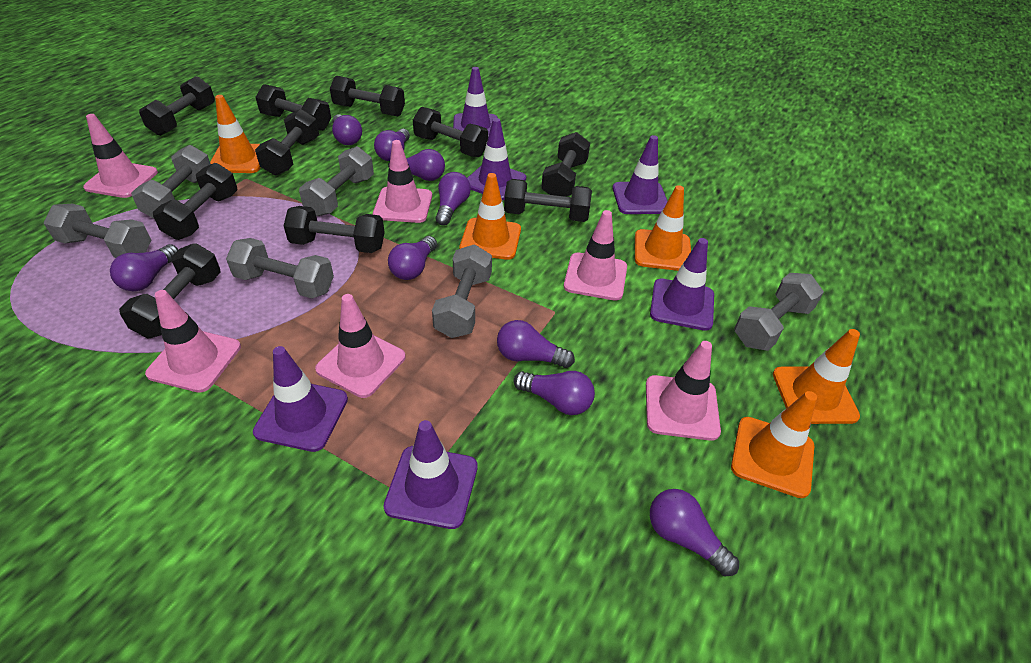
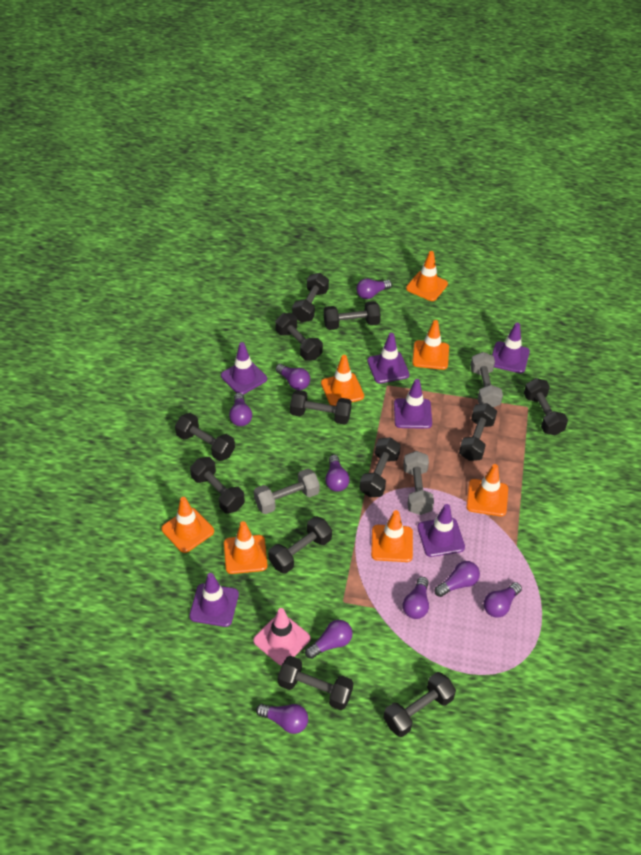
black dumbbell: 10 -> 12
grey dumbbell: 6 -> 3
orange traffic cone: 5 -> 7
pink traffic cone: 6 -> 1

